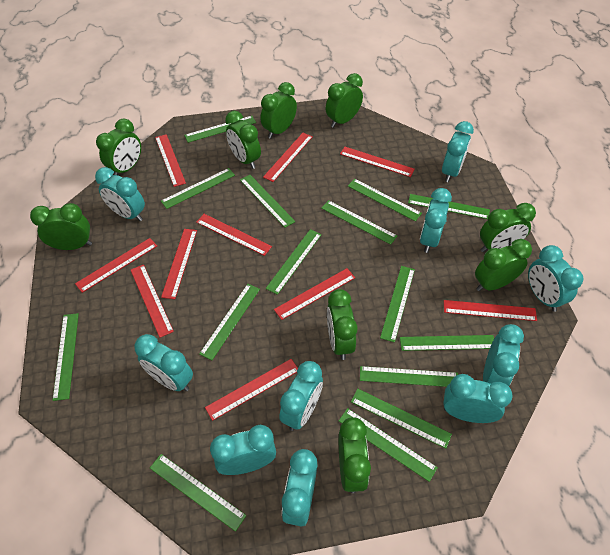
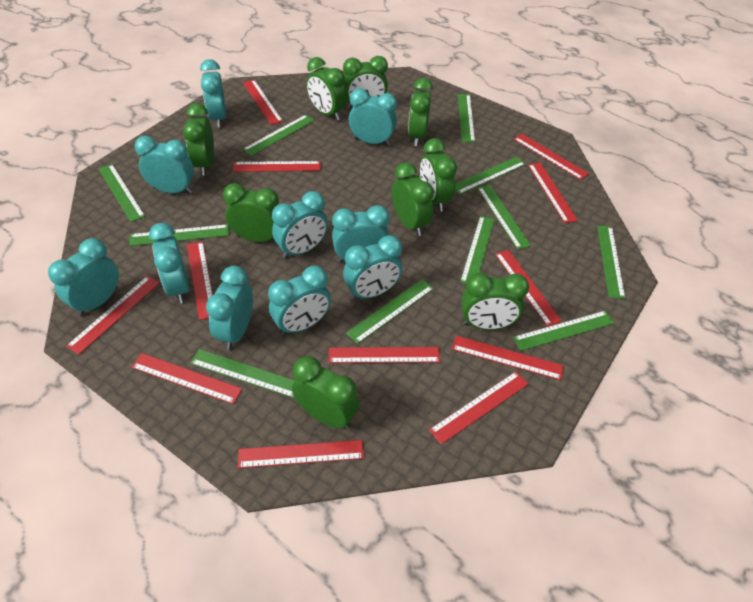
green ruler: 15 -> 11
red ruler: 10 -> 12

